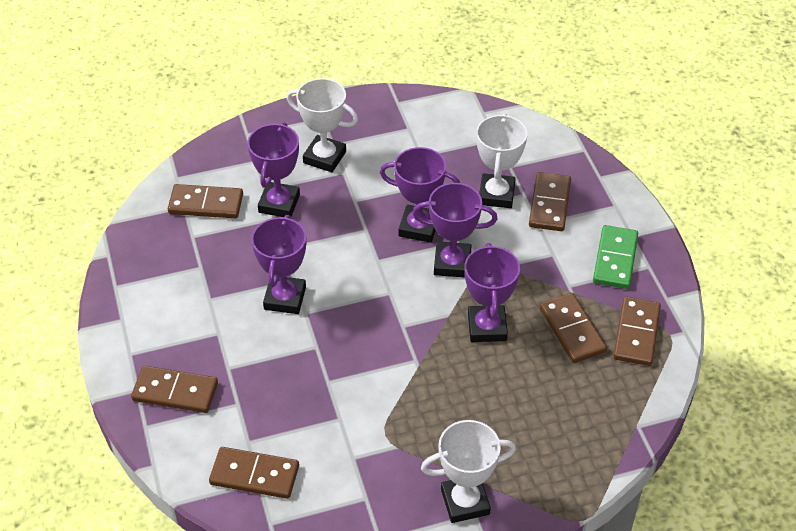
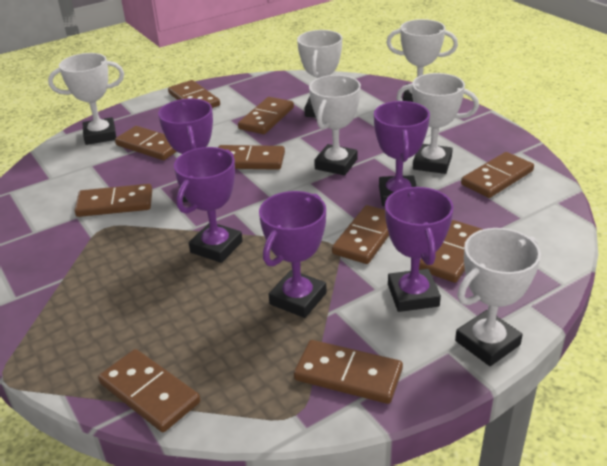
brown domino: 6 -> 10
green domino: 1 -> 0
white trophy: 3 -> 6

